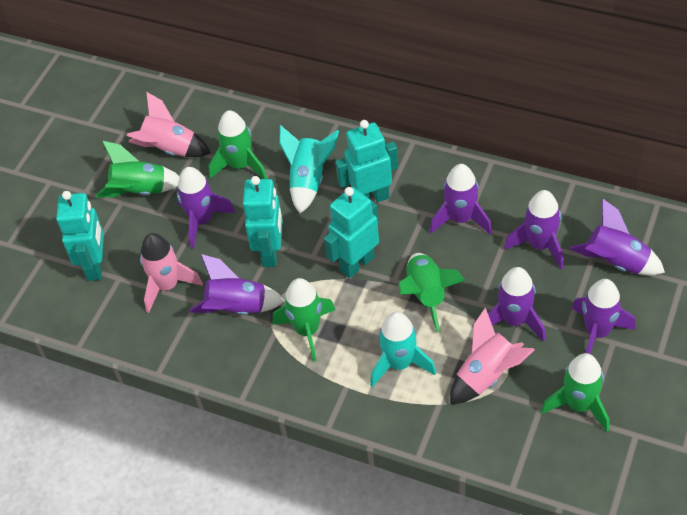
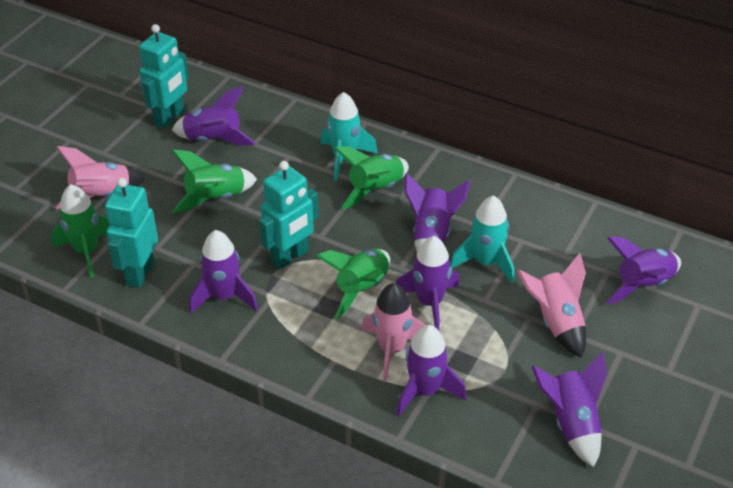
green rocket: 5 -> 4
turquoise robot: 4 -> 3

